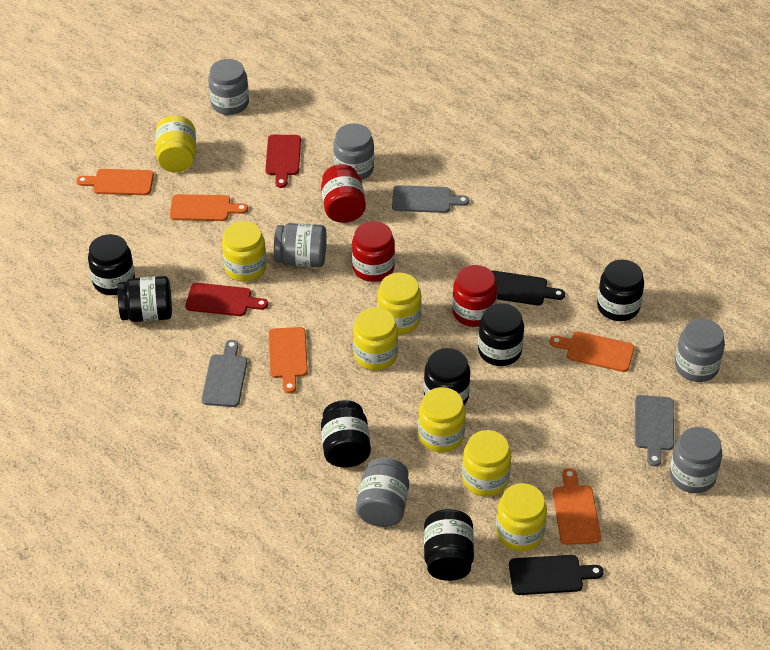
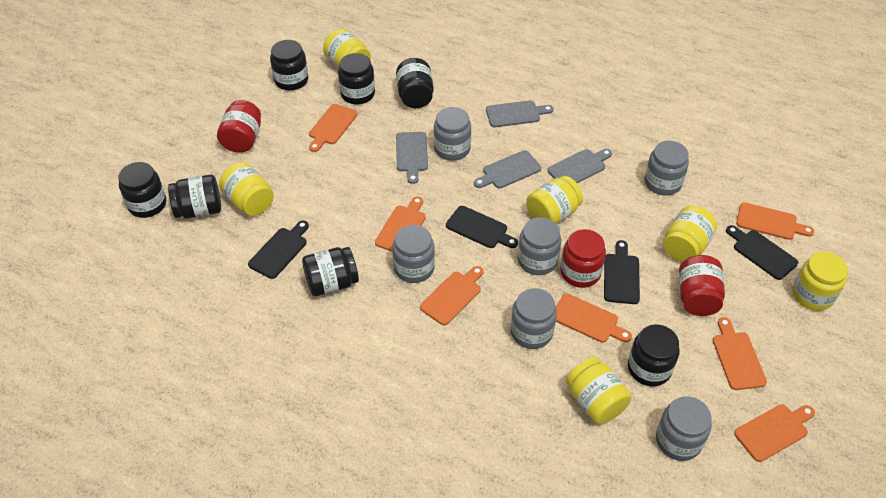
black cutting board: 2 -> 4
grey cutting board: 3 -> 4
orange cutting board: 5 -> 7
red cutting board: 2 -> 0
yellow jar: 7 -> 6

